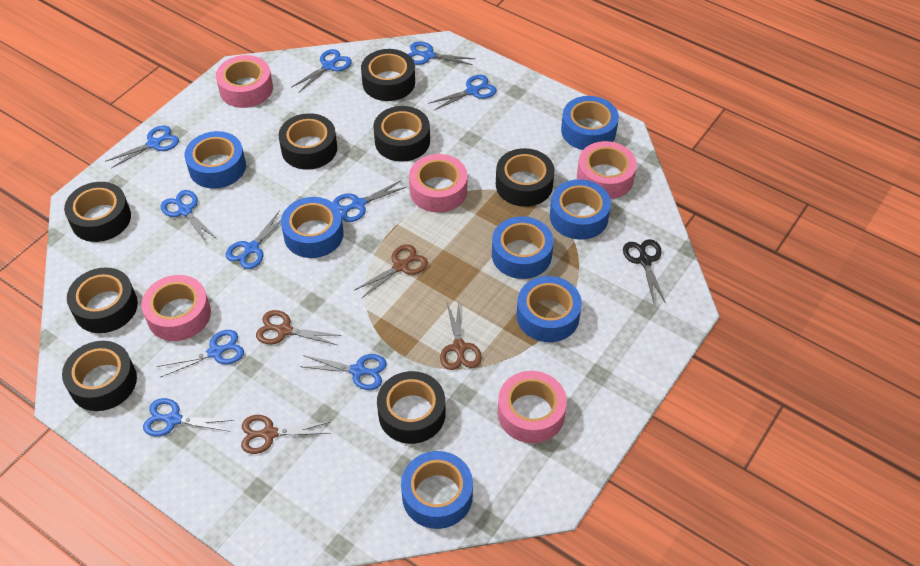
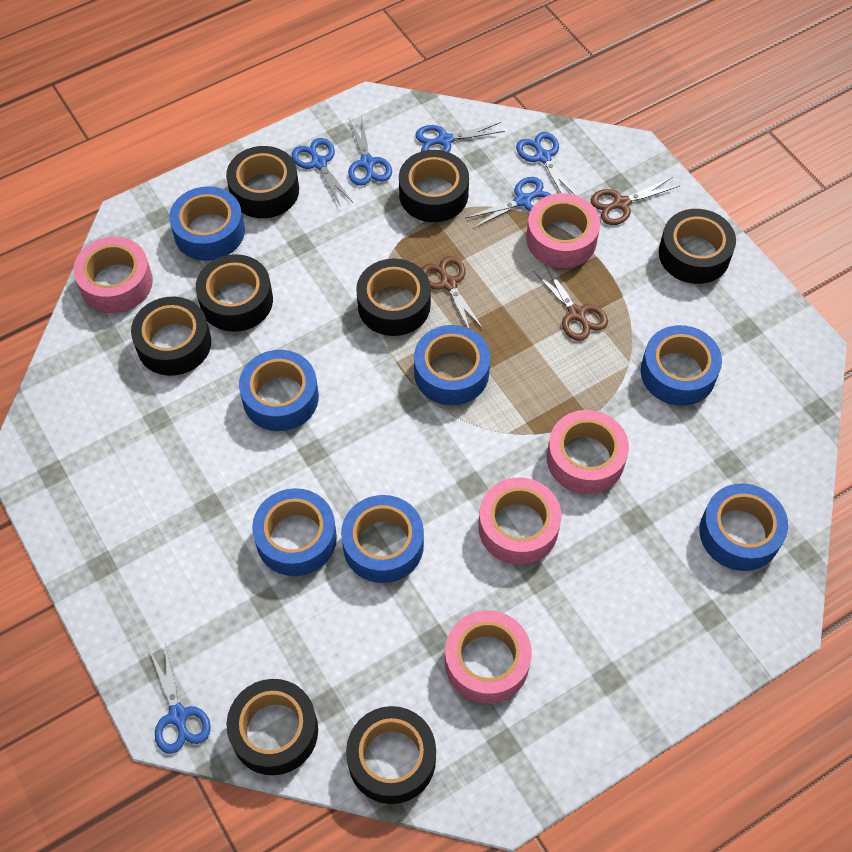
black scissors: 1 -> 0
blue scissors: 10 -> 6
brown scissors: 4 -> 3

